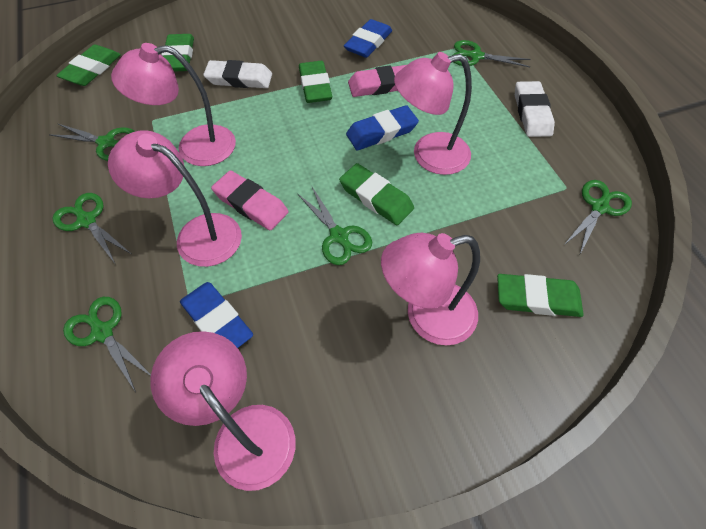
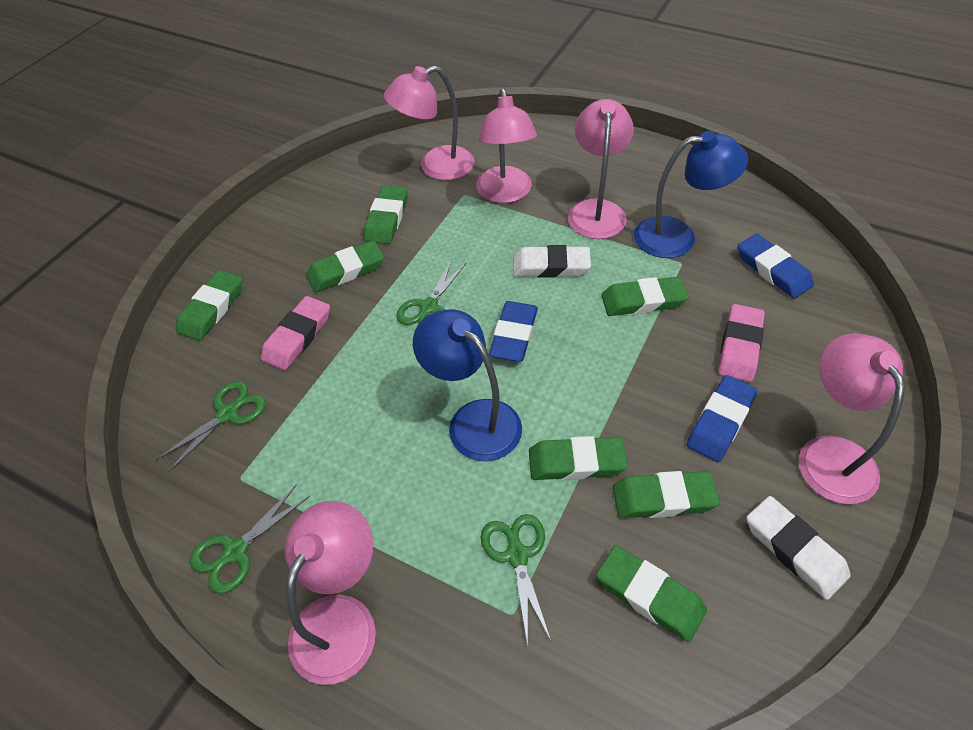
blue lamp: 0 -> 2
green eraser: 5 -> 7
green scissors: 6 -> 4

